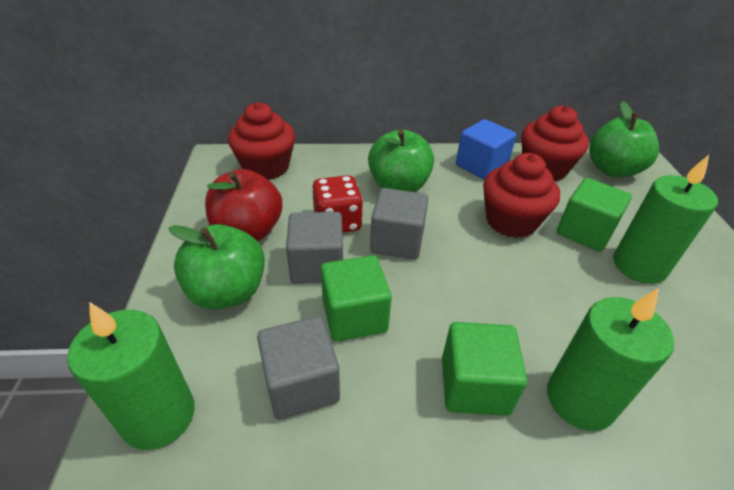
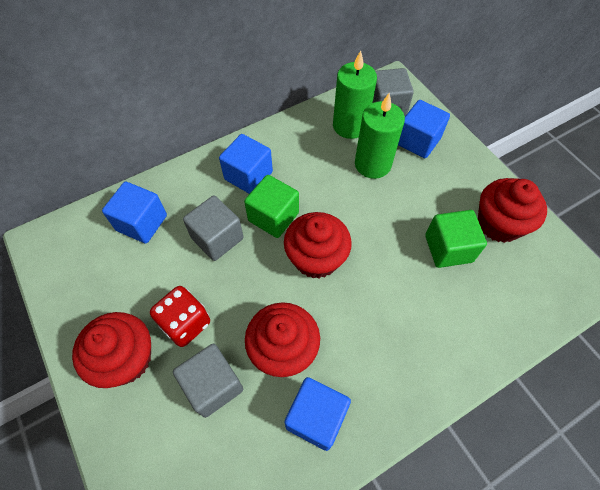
blue cube: 1 -> 4
green apple: 3 -> 0
green candle: 3 -> 2
green cube: 3 -> 2
red apple: 1 -> 0
red cupcake: 3 -> 4

